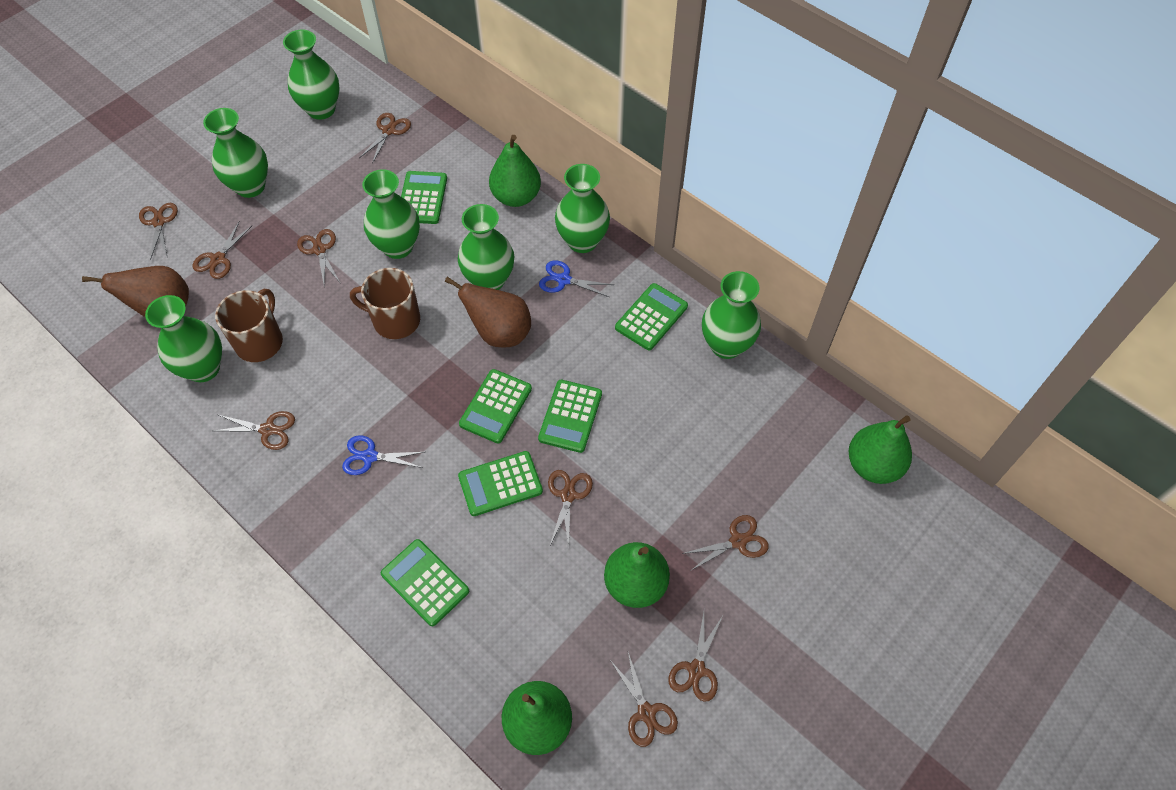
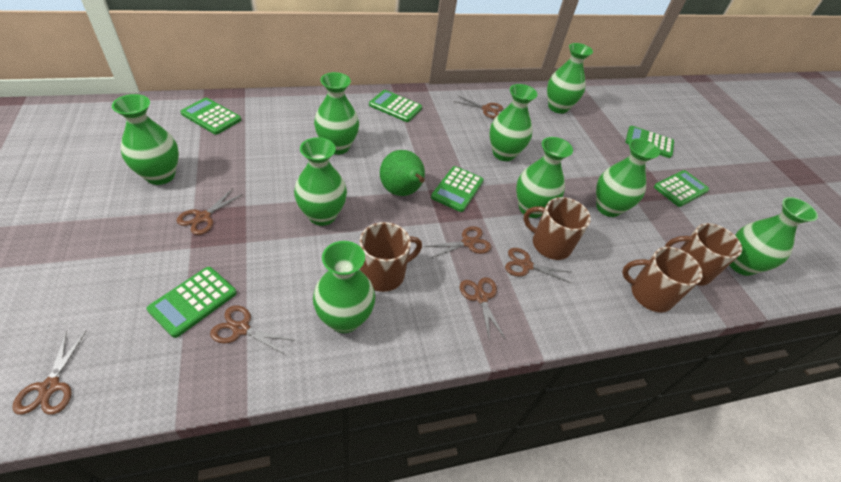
blue scissors: 2 -> 0
brown mug: 2 -> 4
brown pear: 2 -> 0
brown scissors: 9 -> 7
green pear: 4 -> 1
green vase: 7 -> 9

